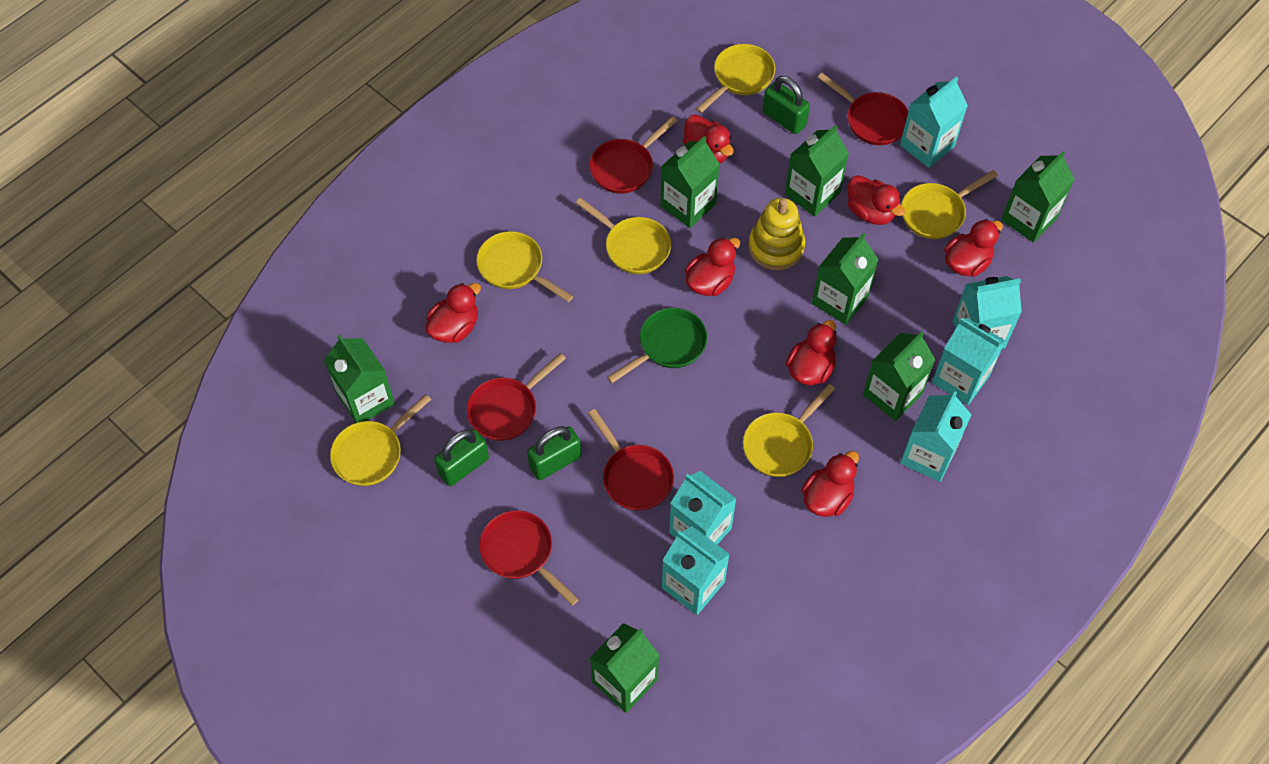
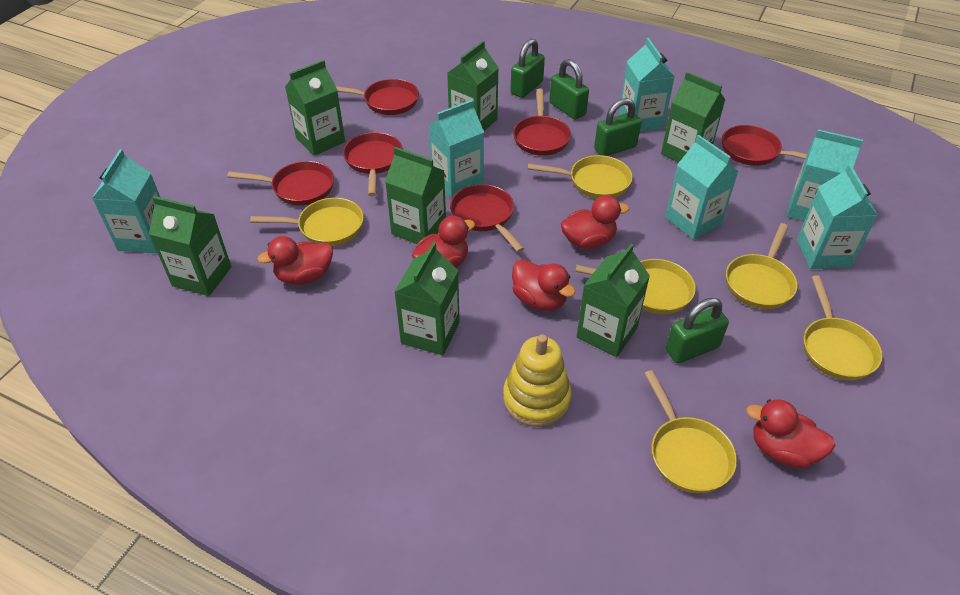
green padlock: 3 -> 4
green pan: 1 -> 0
red duck: 7 -> 5
red pan: 5 -> 6

